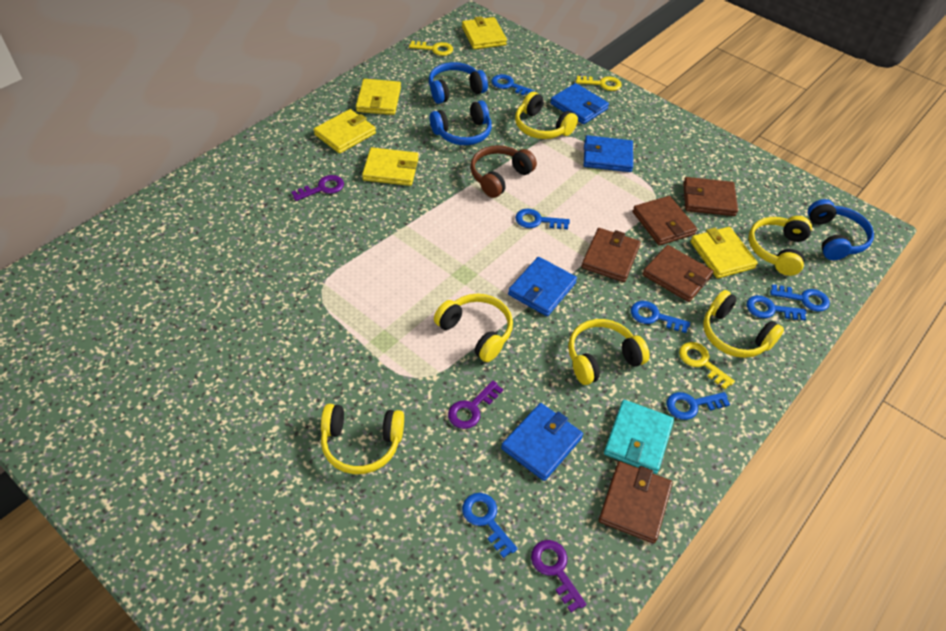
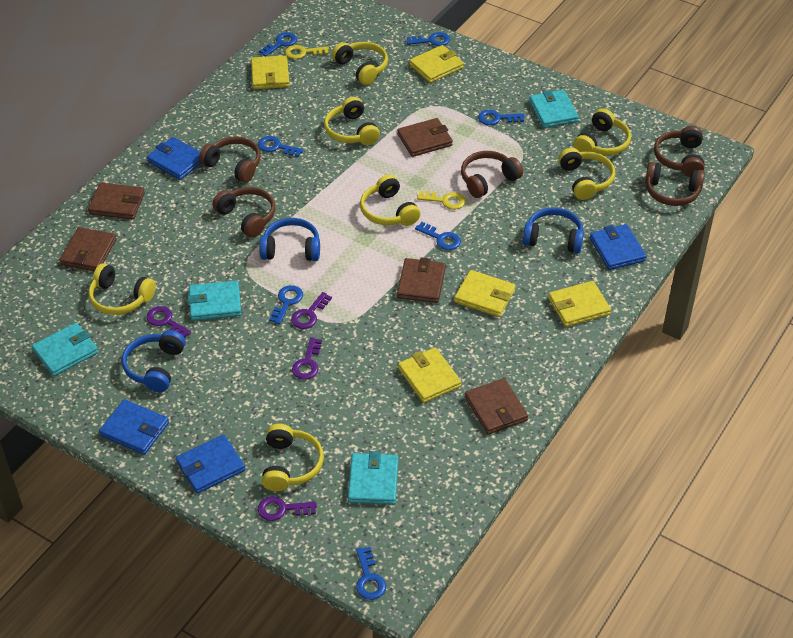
brown headphones: 1 -> 5
purple key: 3 -> 4
turquoise wallet: 1 -> 4
yellow headphones: 6 -> 7
yellow key: 3 -> 2

